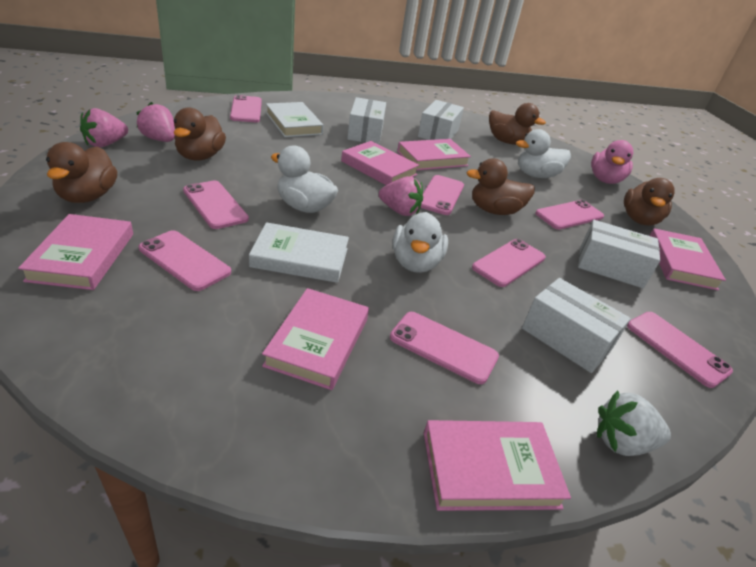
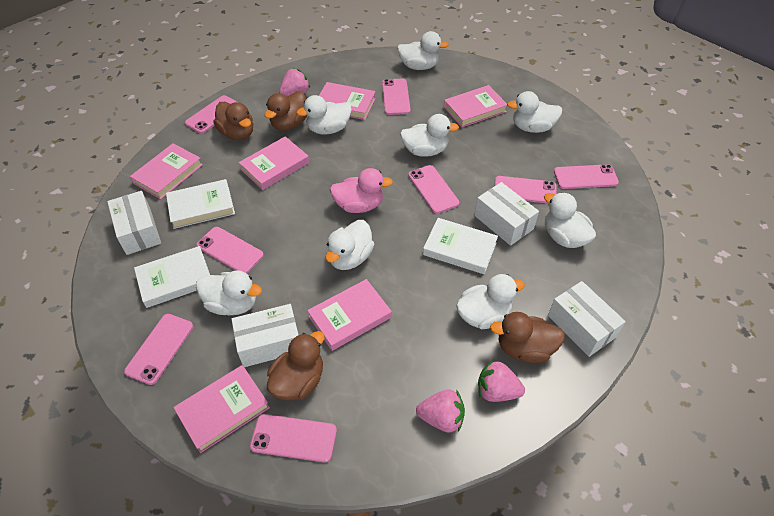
brown duck: 5 -> 4
white book: 2 -> 3
white duck: 3 -> 8
white strawberry: 1 -> 0

